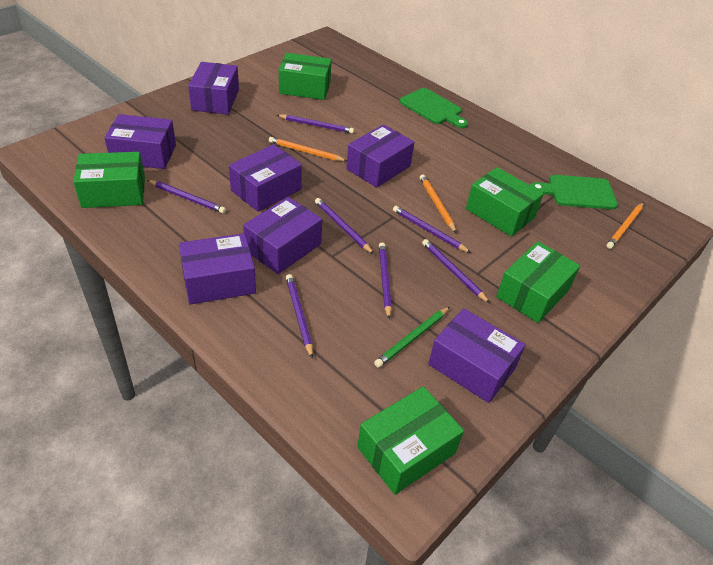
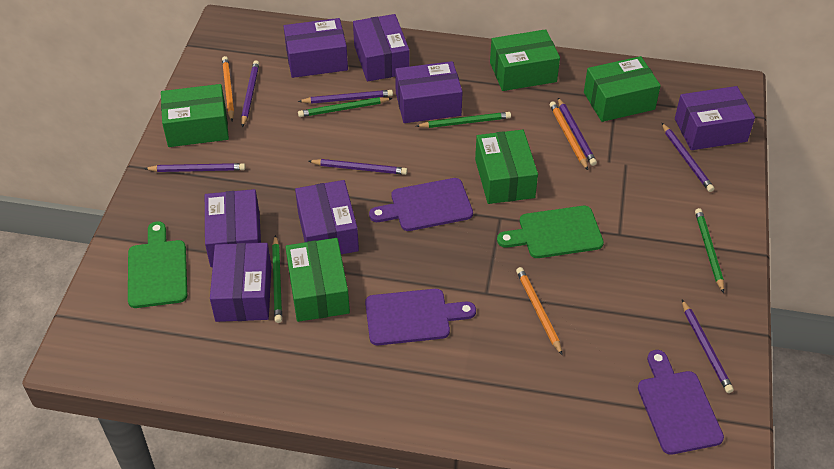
green pencil: 1 -> 4
purple cutting board: 0 -> 3

